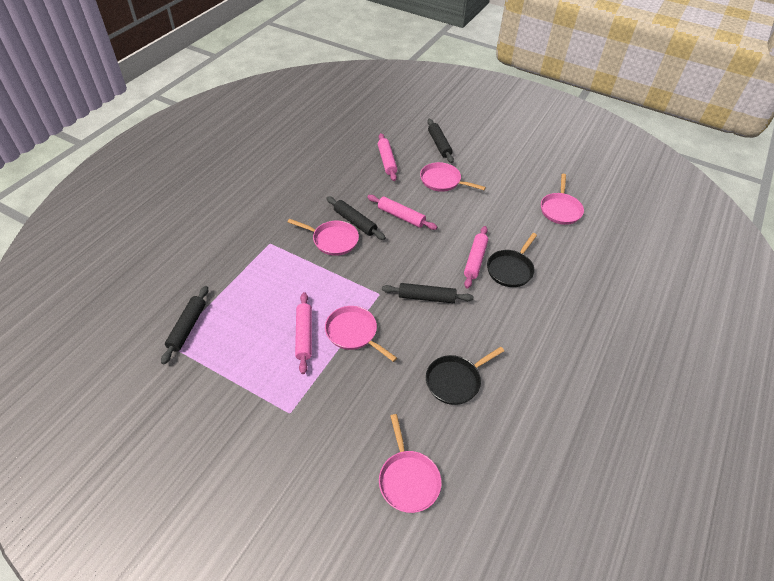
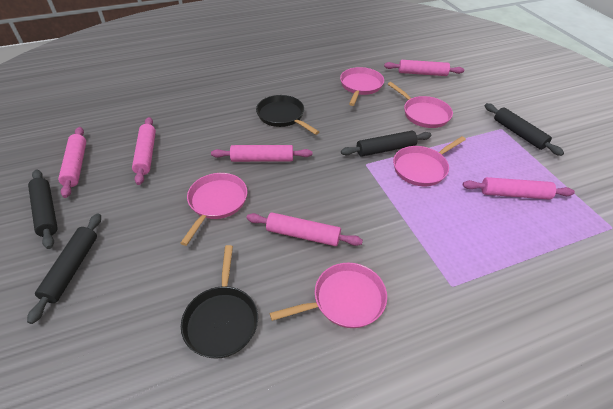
pink rolling pin: 4 -> 6

